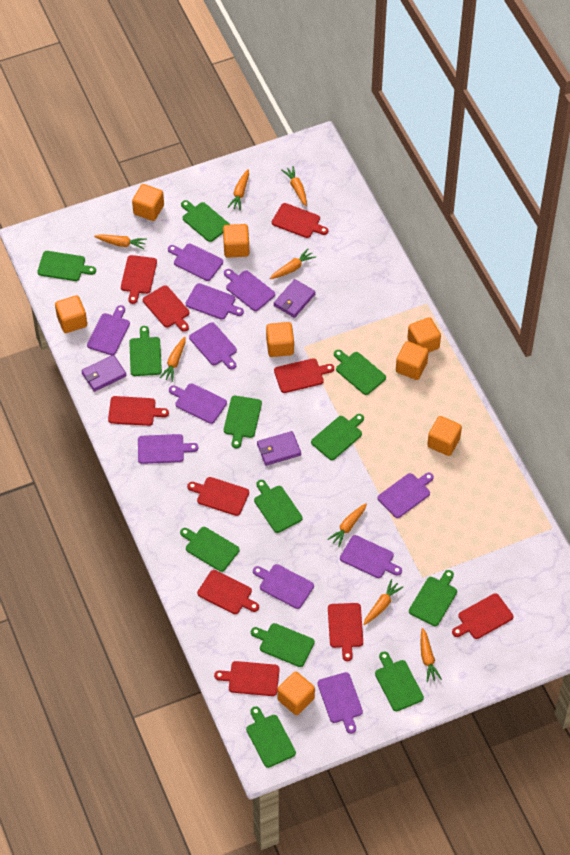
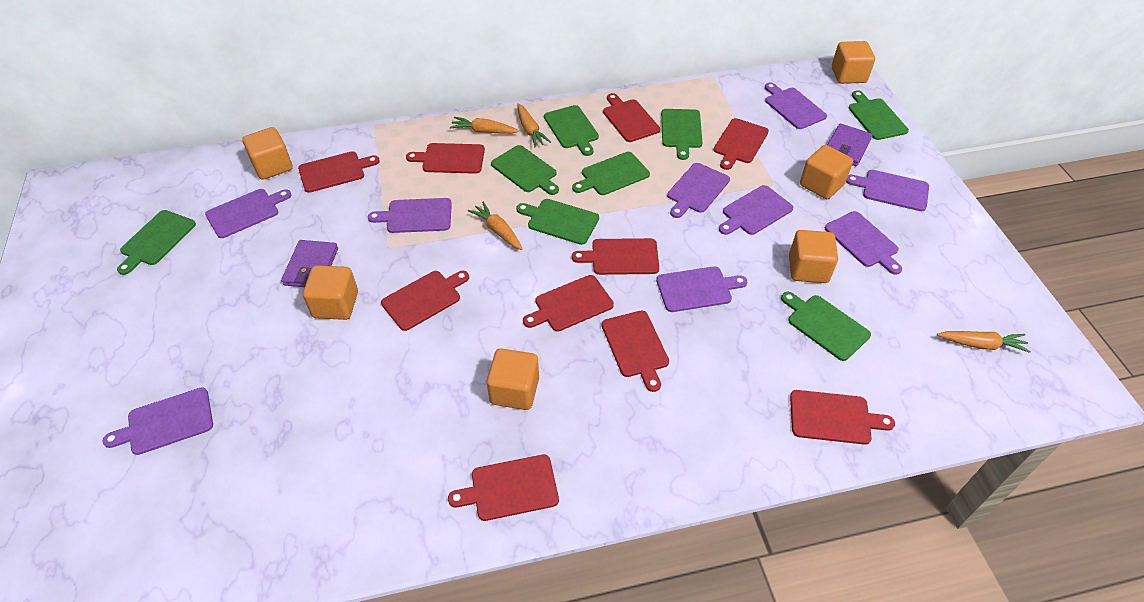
green cutting board: 12 -> 8
orange carrot: 8 -> 4
orange cube: 8 -> 6
purple cutting board: 11 -> 9
purple wallet: 3 -> 2

